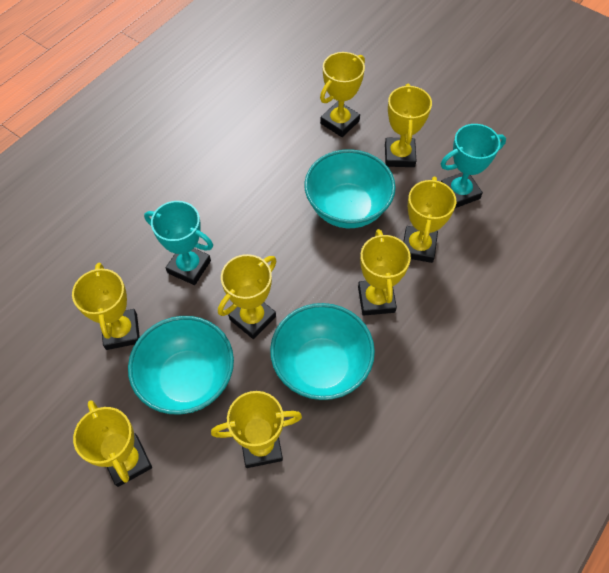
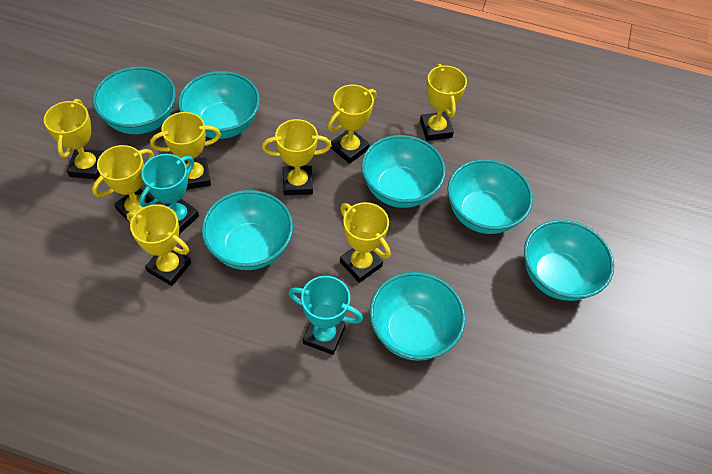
turquoise bowl: 3 -> 7

